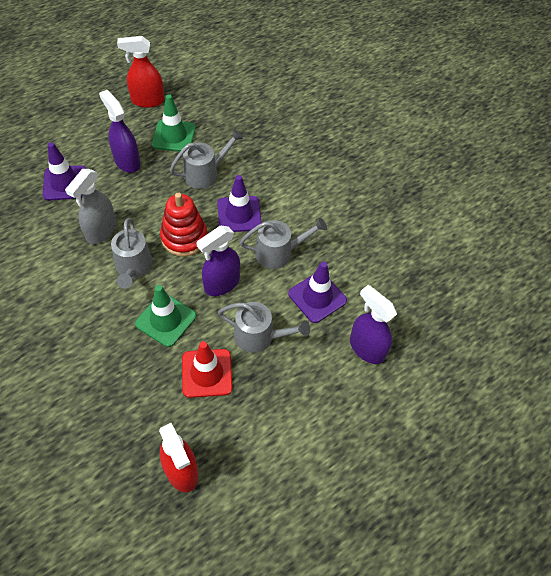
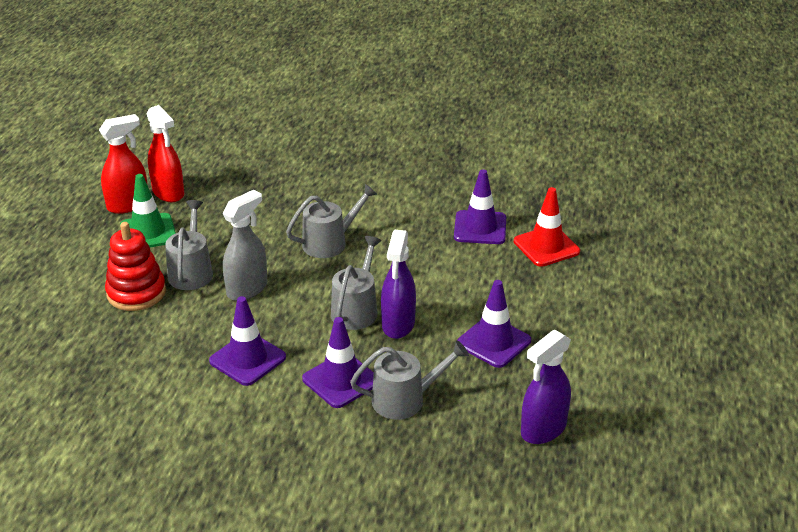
green traffic cone: 2 -> 1
purple spray bottle: 3 -> 2
purple traffic cone: 3 -> 4

